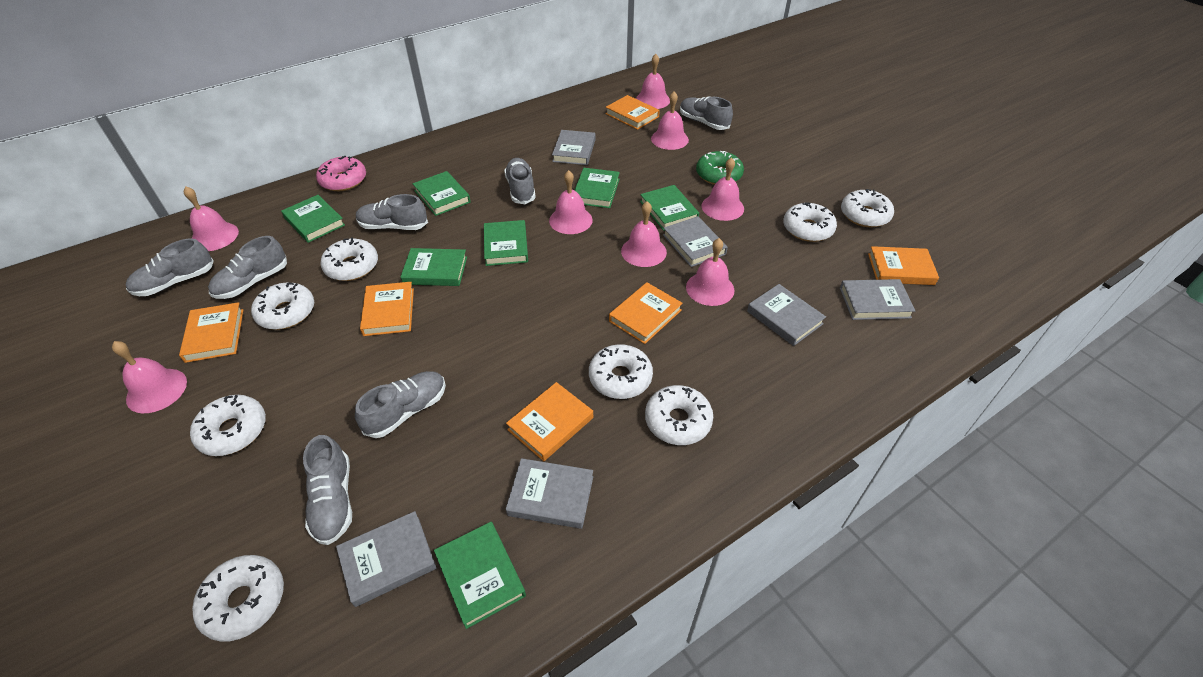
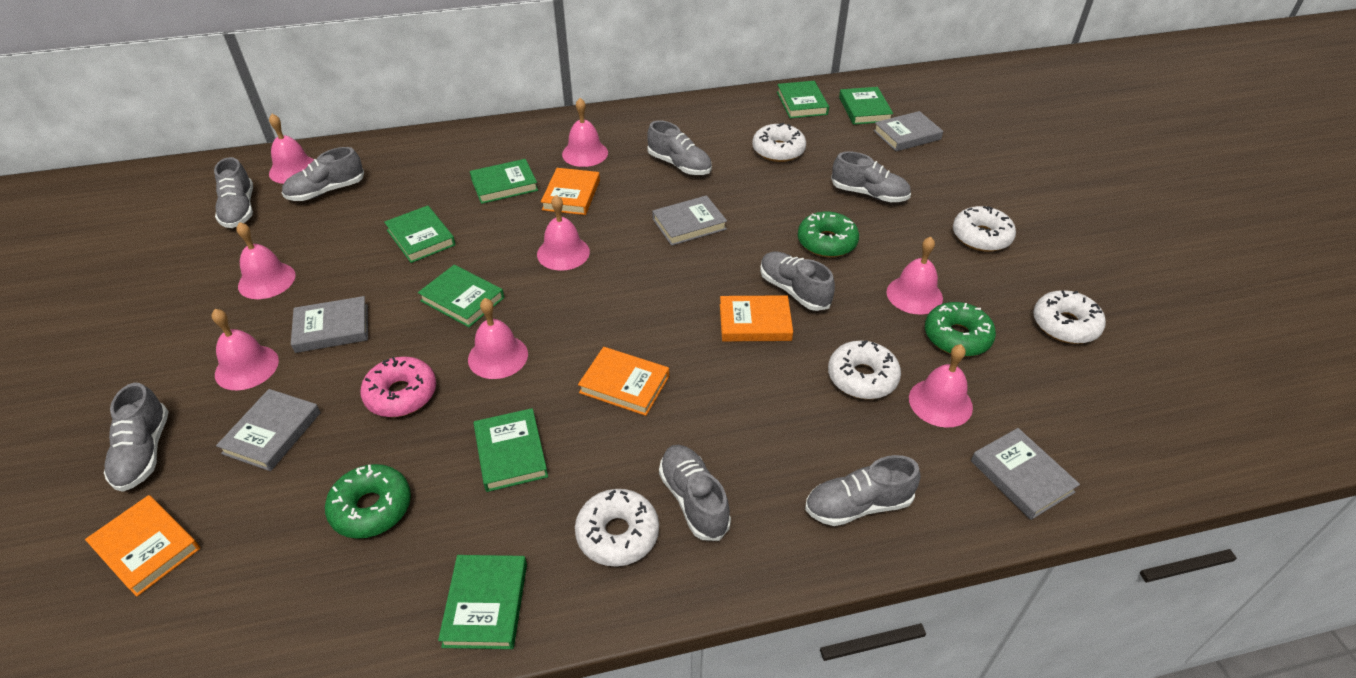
green donut: 1 -> 3
grey book: 6 -> 5
grey shoe: 7 -> 8
orange book: 6 -> 4
white donut: 8 -> 5

